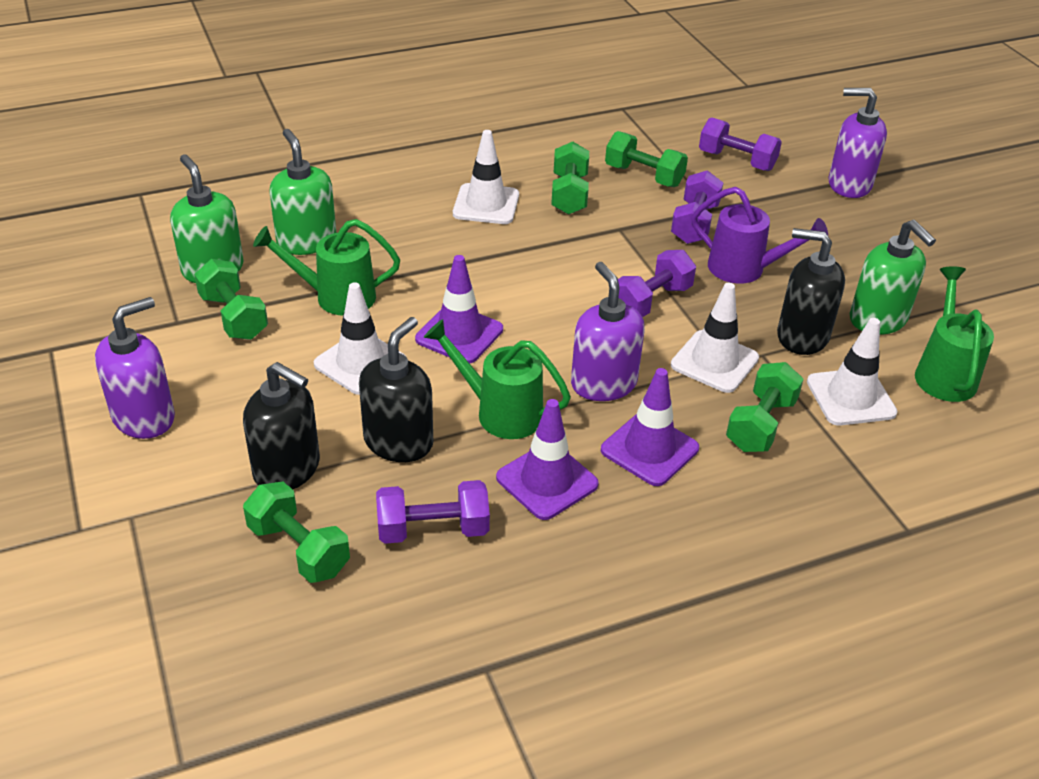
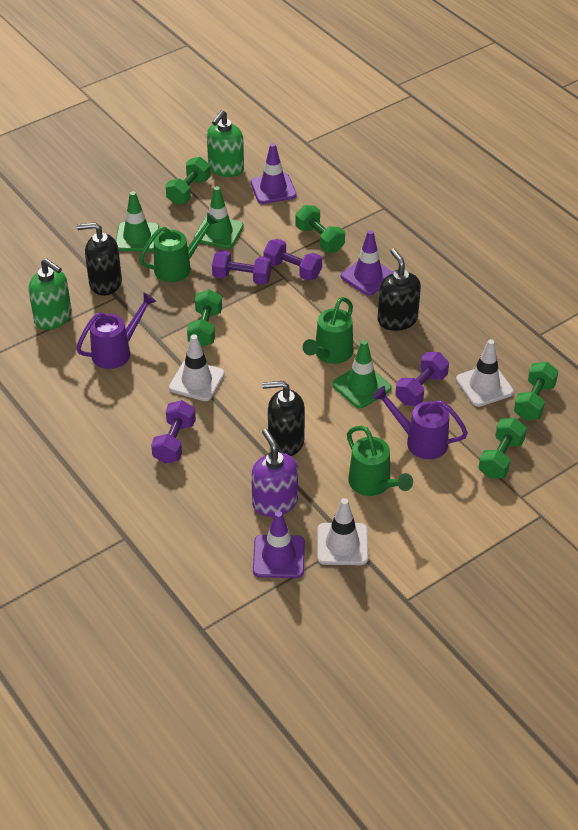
green soap dispenser: 3 -> 2
green traffic cone: 0 -> 3
purple soap dispenser: 3 -> 1
purple watering can: 1 -> 2
white traffic cone: 4 -> 3

